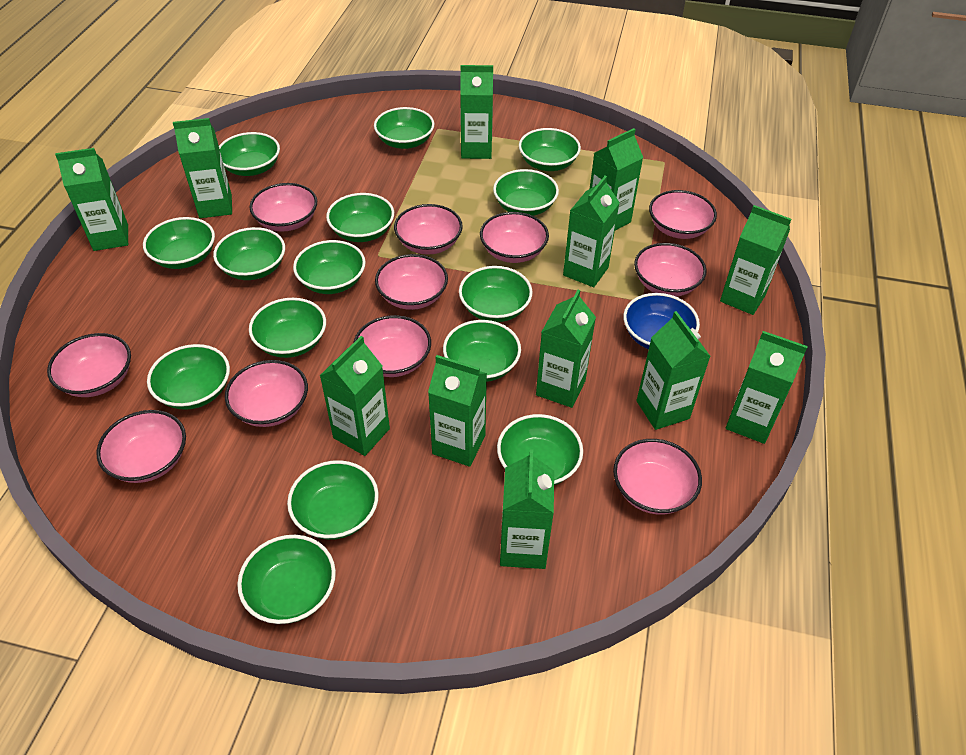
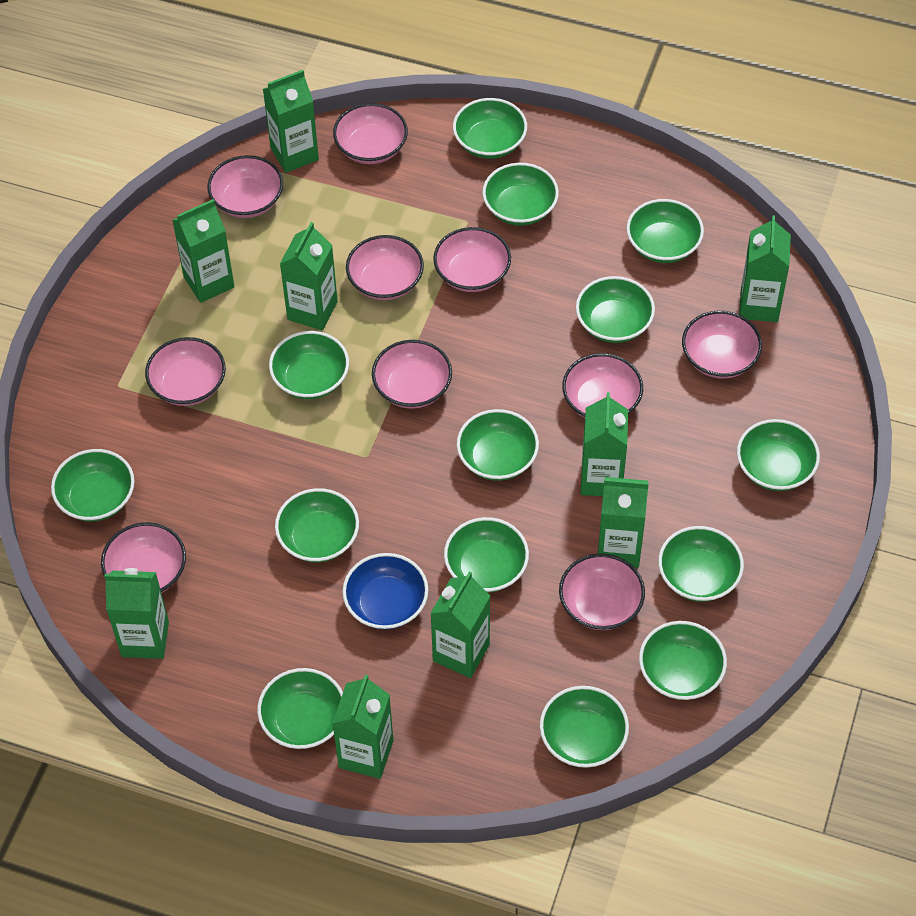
green bowl: 15 -> 14
green carton: 12 -> 9
pink bowl: 11 -> 10

